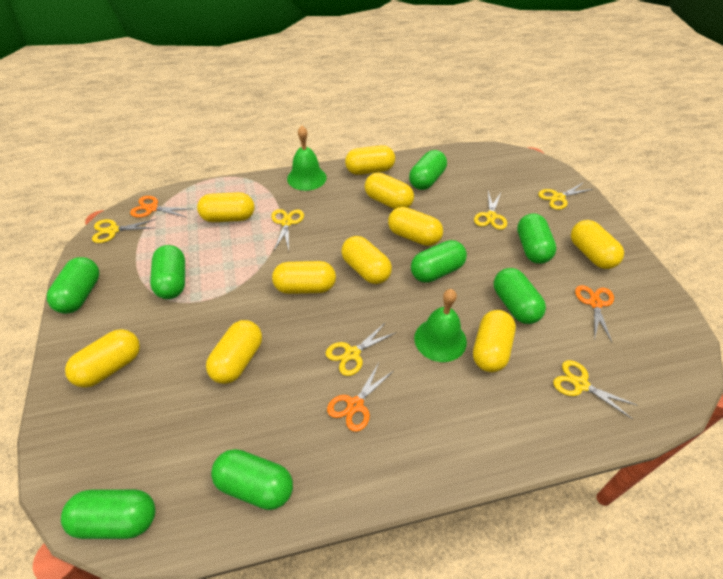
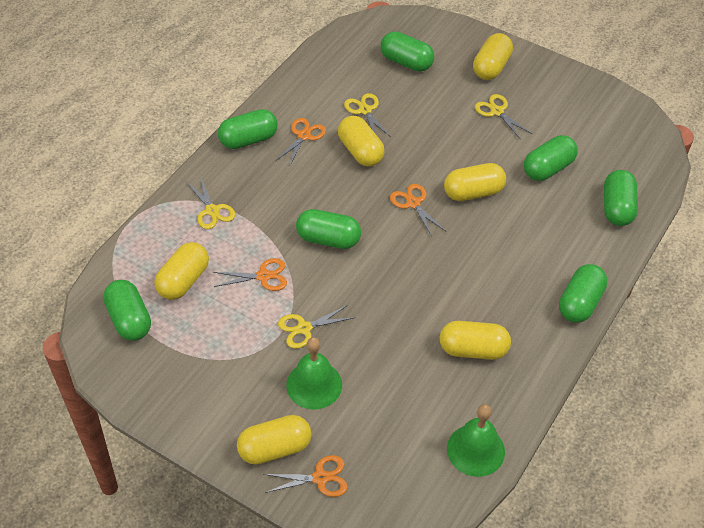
green capsule: 8 -> 7
orange scissors: 3 -> 4
yellow capsule: 10 -> 6
yellow scissors: 6 -> 4

